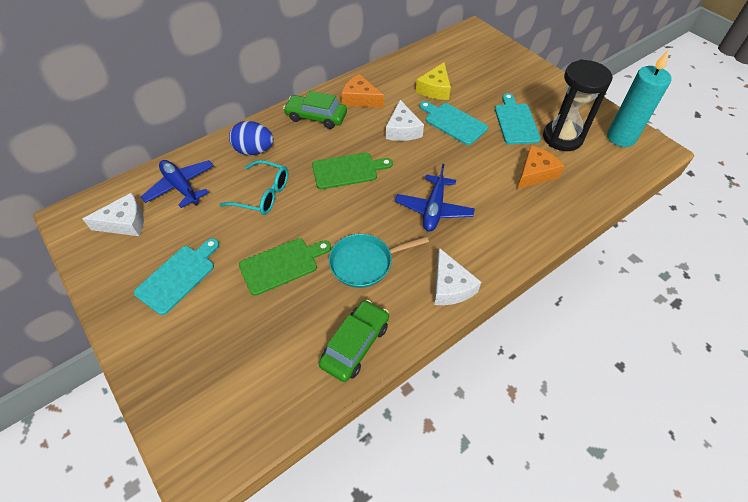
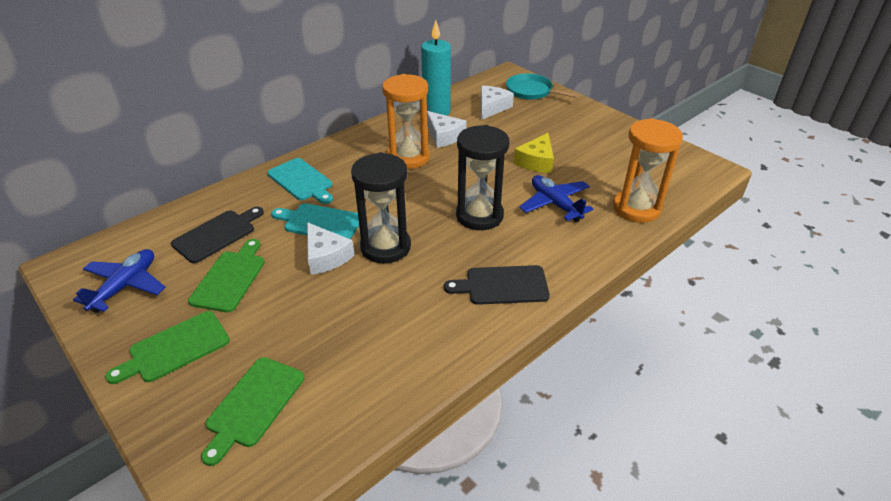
black cutting board: 0 -> 2
black hourglass: 1 -> 2
blue egg: 1 -> 0
green car: 2 -> 0
green cutting board: 2 -> 3
orange cheese: 2 -> 0
orange hourglass: 0 -> 2
turquoise cutting board: 3 -> 2
turquoise glasses: 1 -> 0

